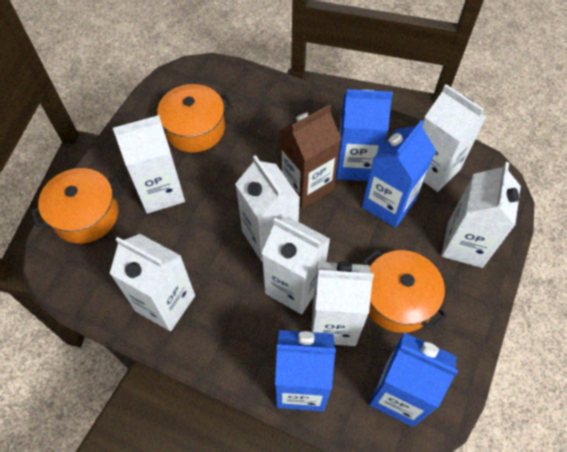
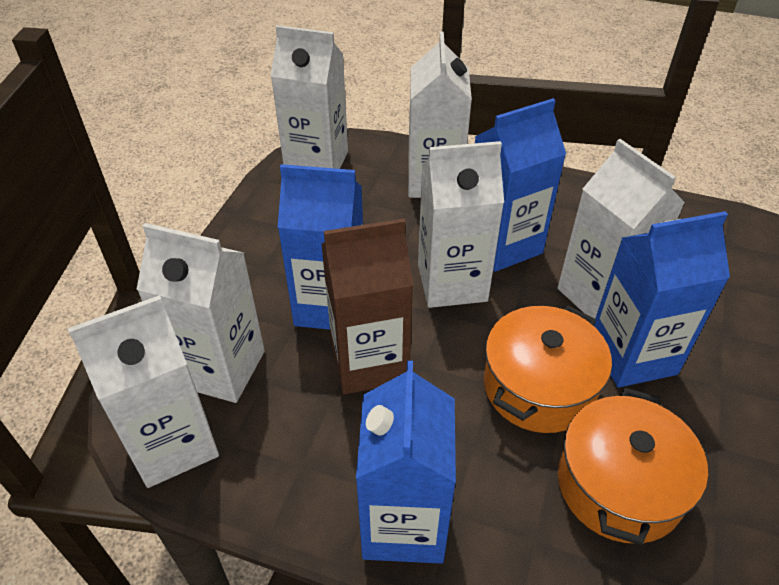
orange pot: 3 -> 2
white carton: 7 -> 6

